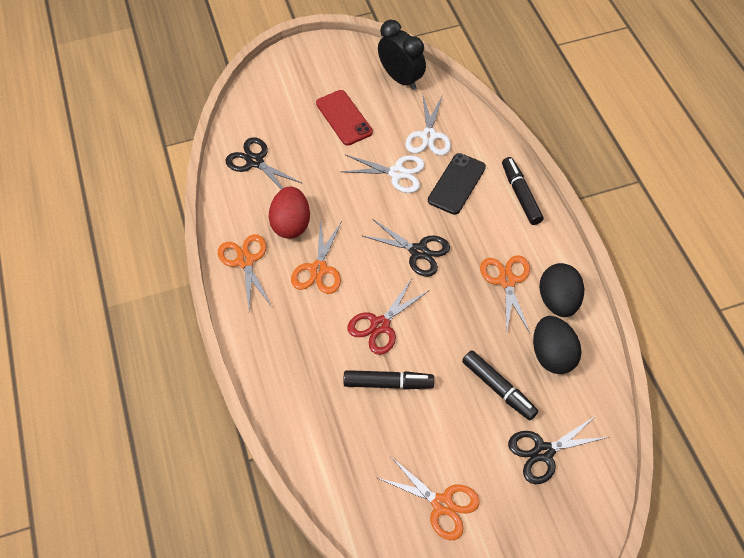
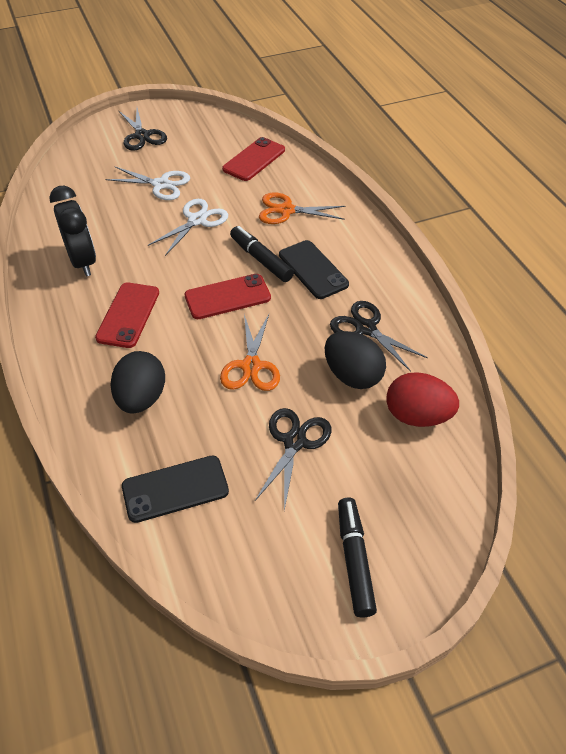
black marker: 3 -> 2
black phone: 1 -> 2
orange scissors: 4 -> 2
red phone: 1 -> 3
red scissors: 1 -> 0

